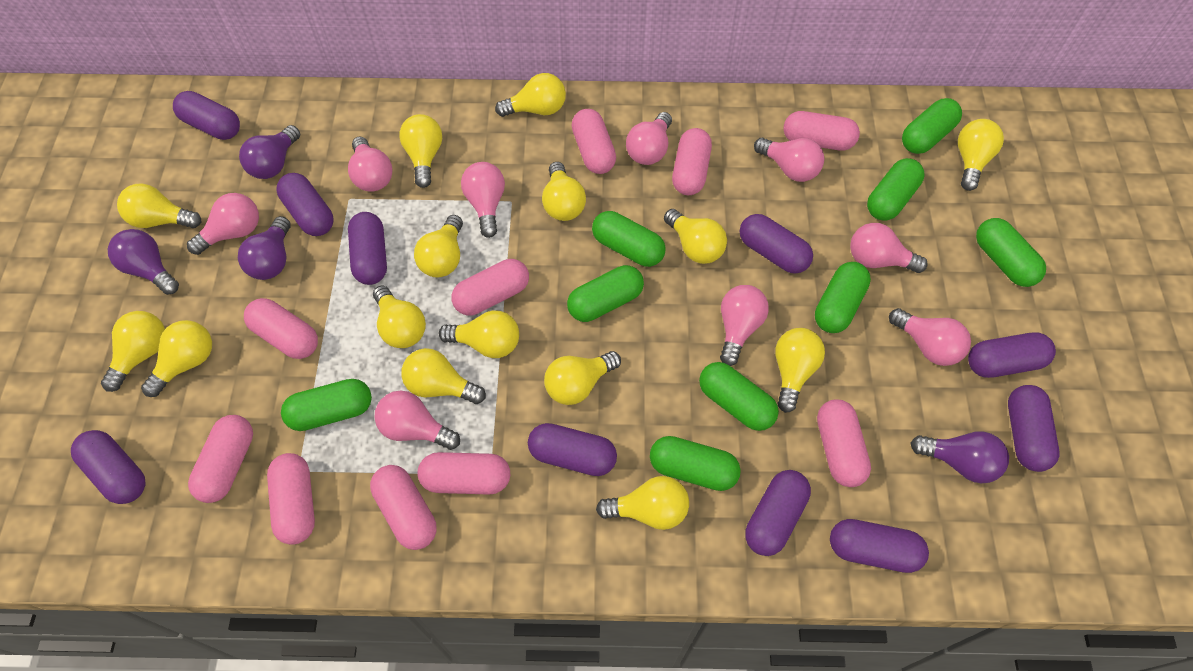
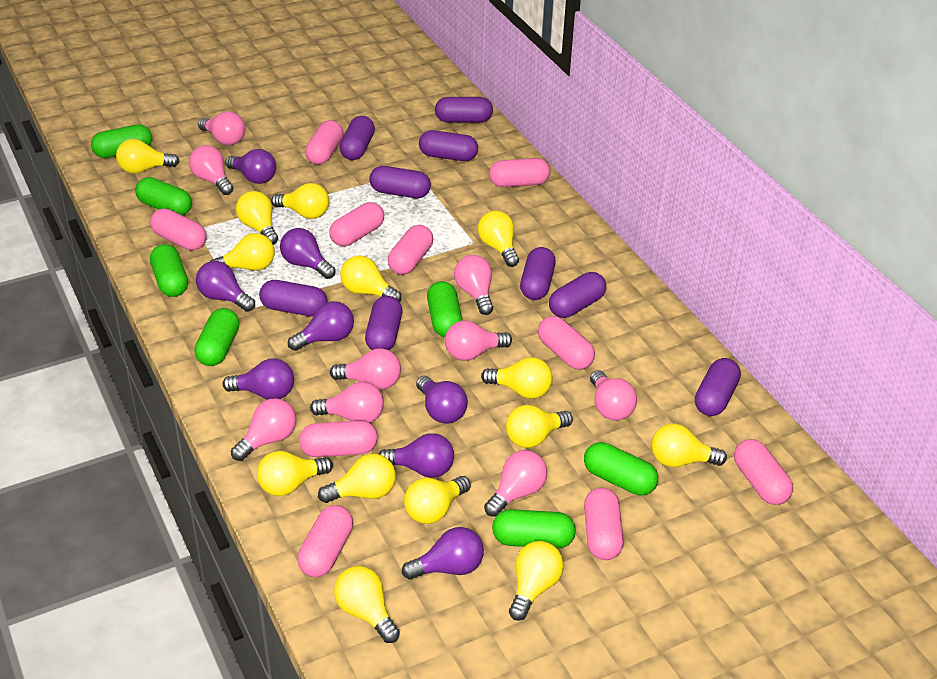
green capsule: 9 -> 7
purple capsule: 10 -> 9
purple light bulb: 4 -> 8
yellow light bulb: 15 -> 14

